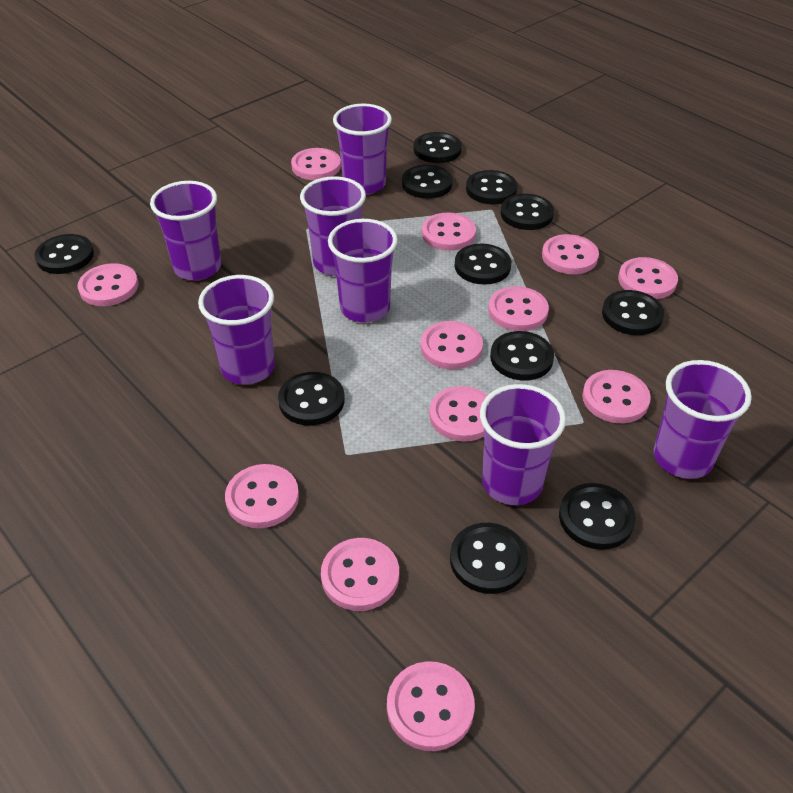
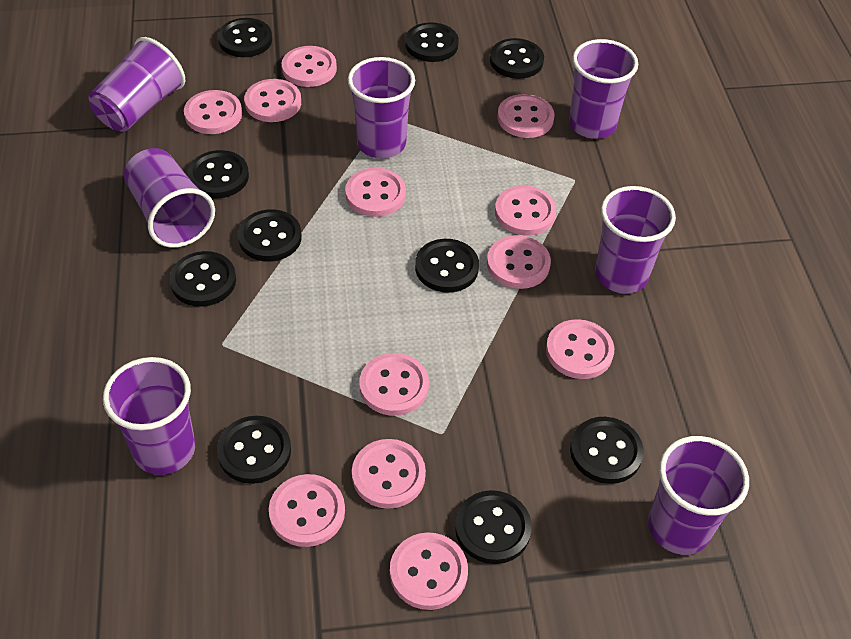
black button: 11 -> 10

